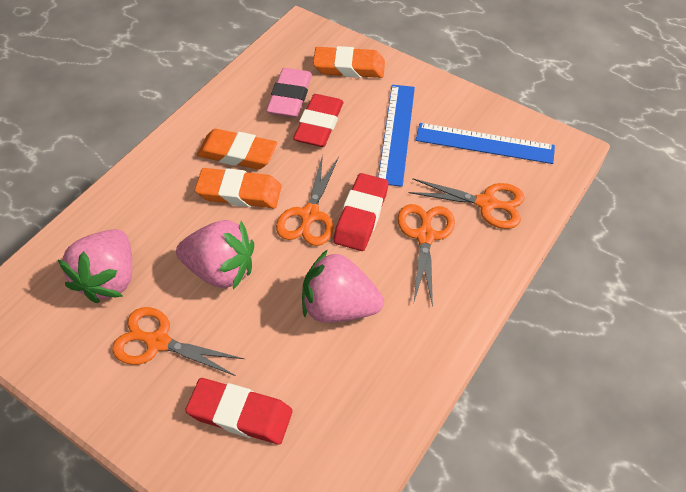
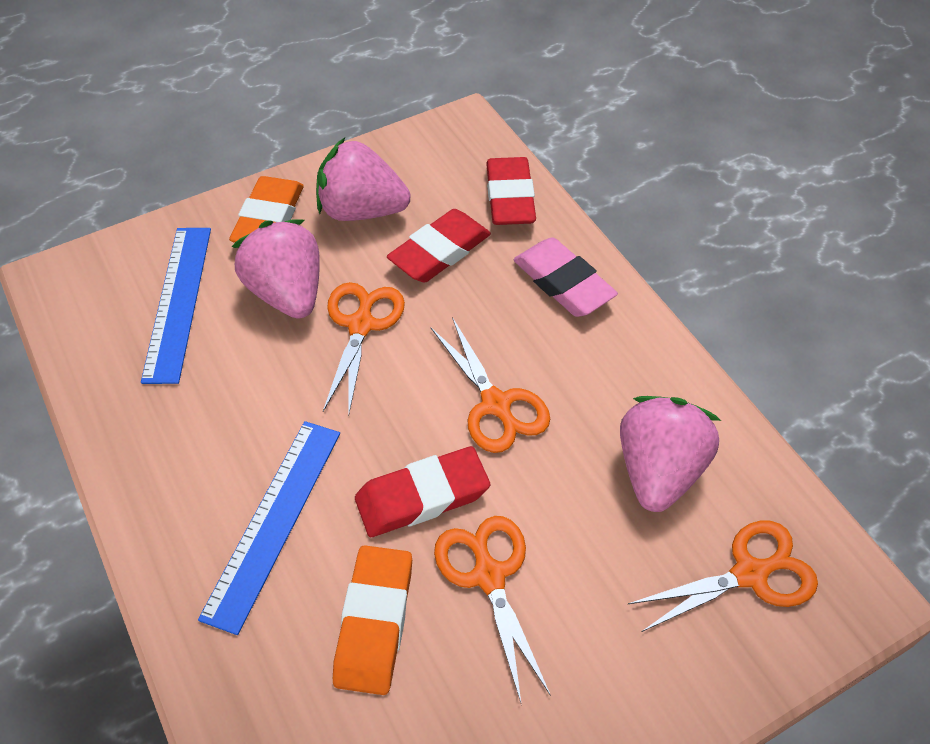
orange eraser: 3 -> 2

